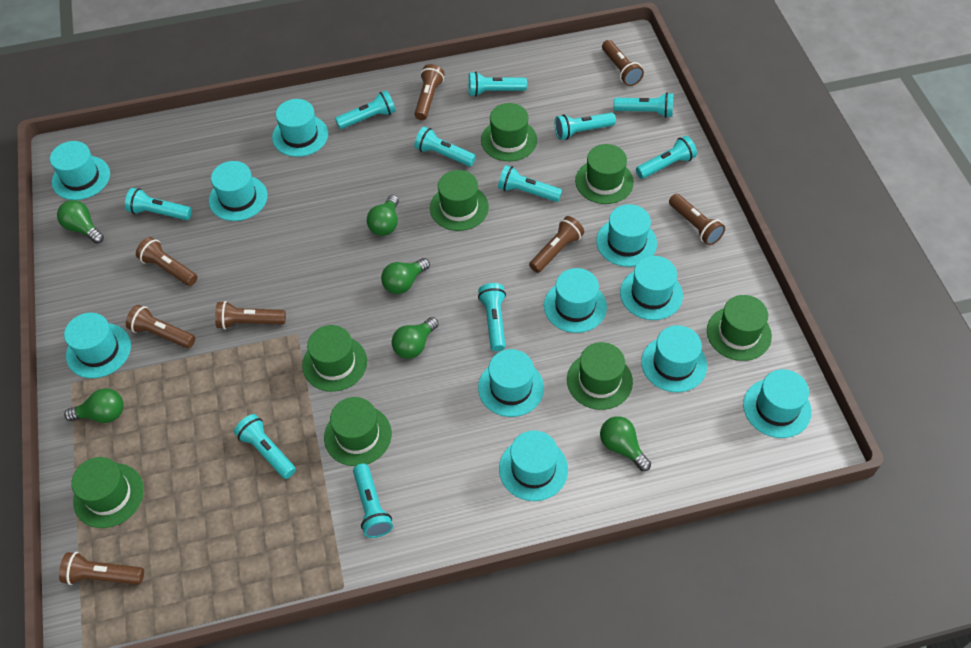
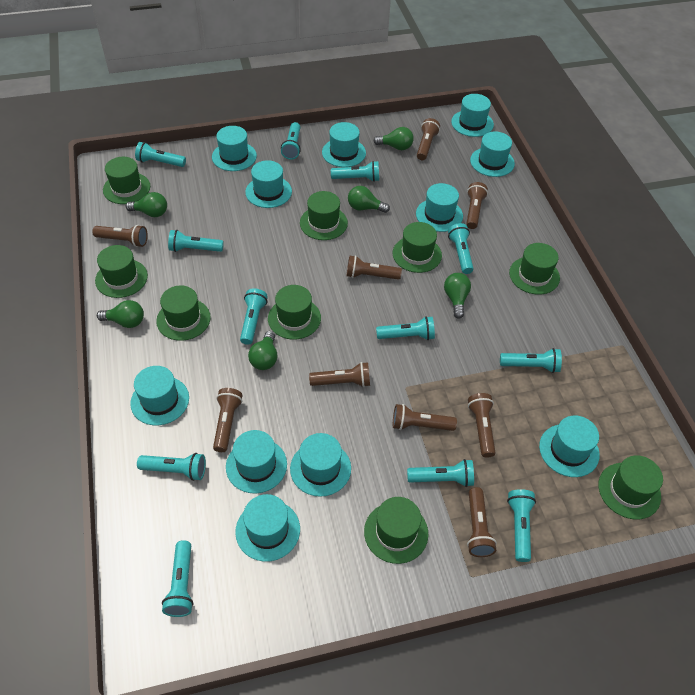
brown flashlight: 8 -> 9
green hat: 8 -> 9
turquoise flashlight: 11 -> 12

